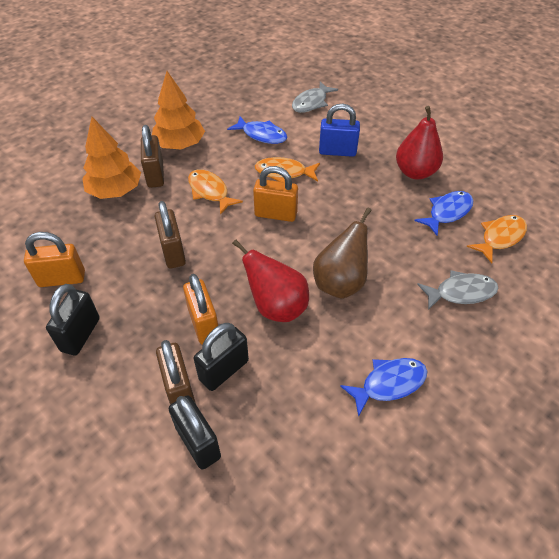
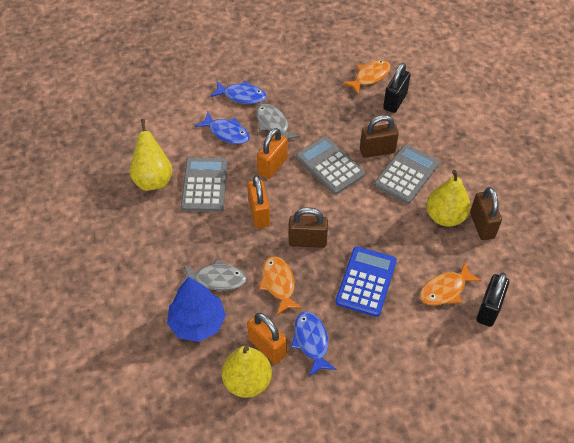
black padlock: 3 -> 2
blue calculator: 0 -> 1
blue padlock: 1 -> 0
blue tree: 0 -> 1
brown pear: 1 -> 0
grey calculator: 0 -> 3
orange tree: 2 -> 0
red pear: 2 -> 0
yellow pear: 0 -> 3

